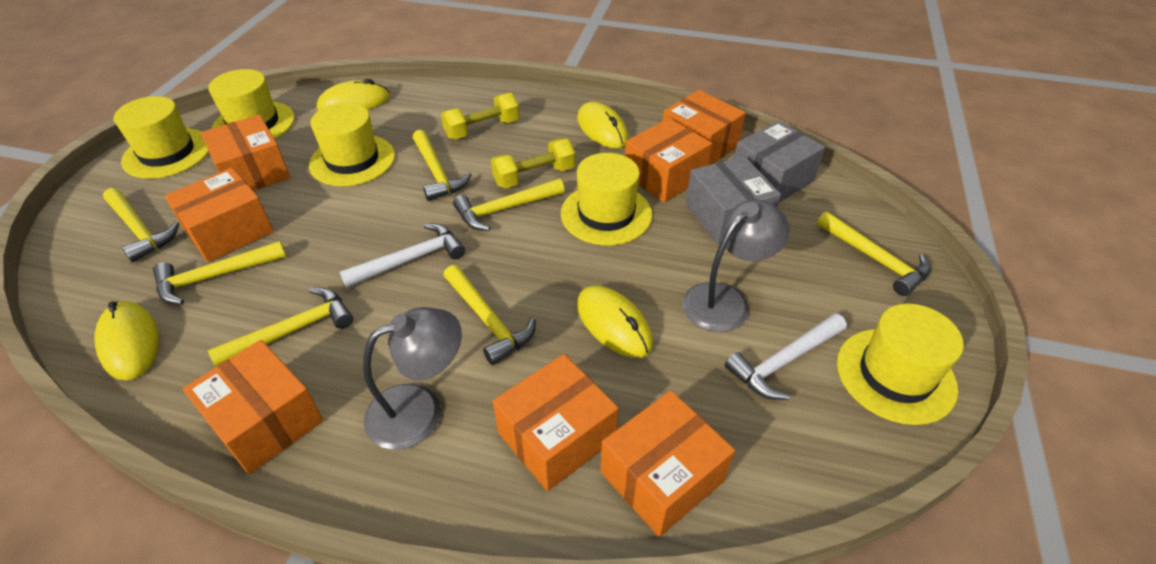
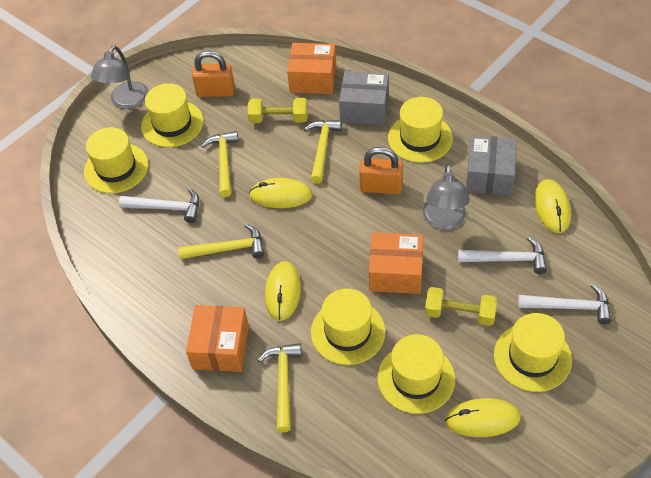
orange box: 7 -> 3
orange padlock: 0 -> 2
white hammer: 2 -> 3
yellow hammer: 7 -> 4
yellow hat: 5 -> 6

